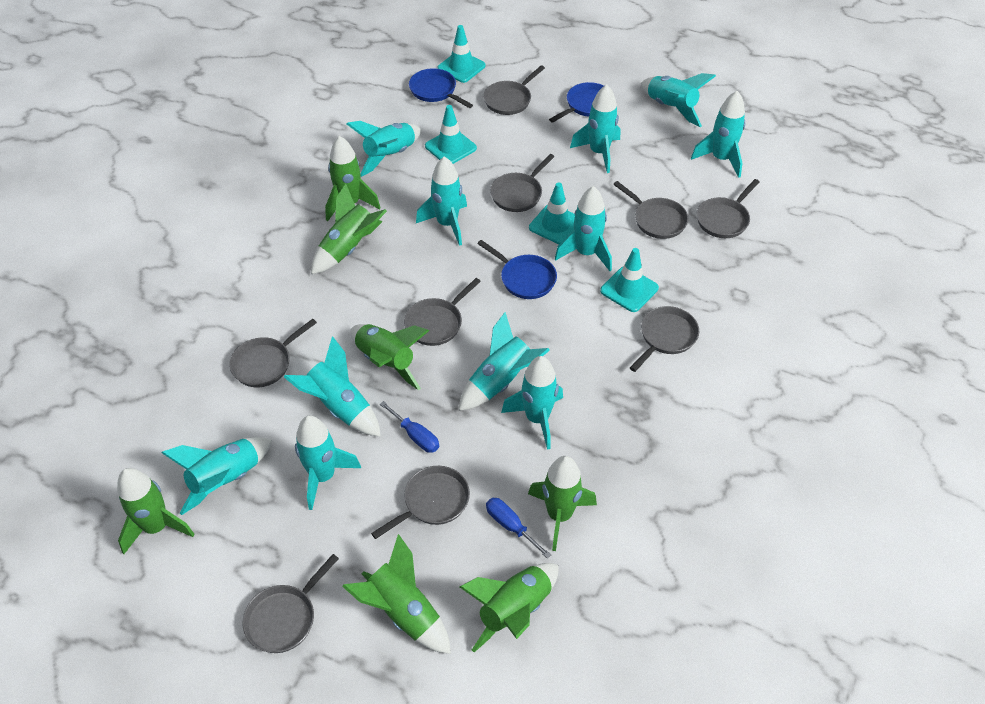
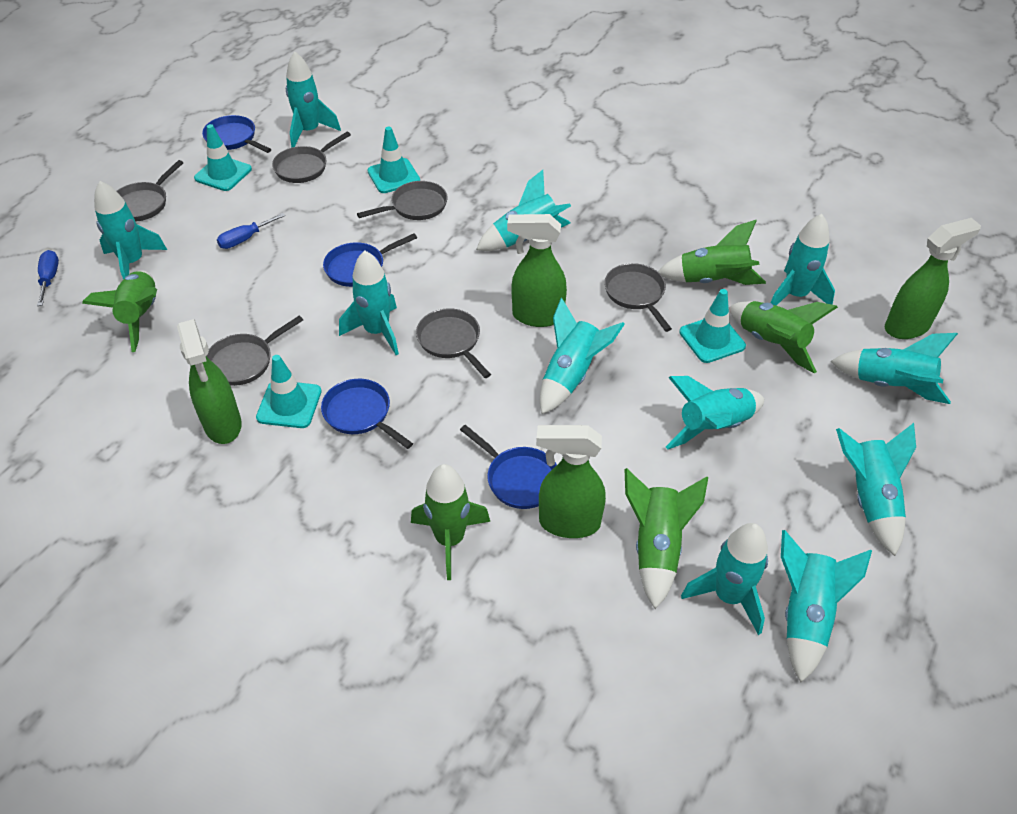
blue pan: 3 -> 4
green rocket: 7 -> 5
green spray bottle: 0 -> 4
grey pan: 9 -> 6

